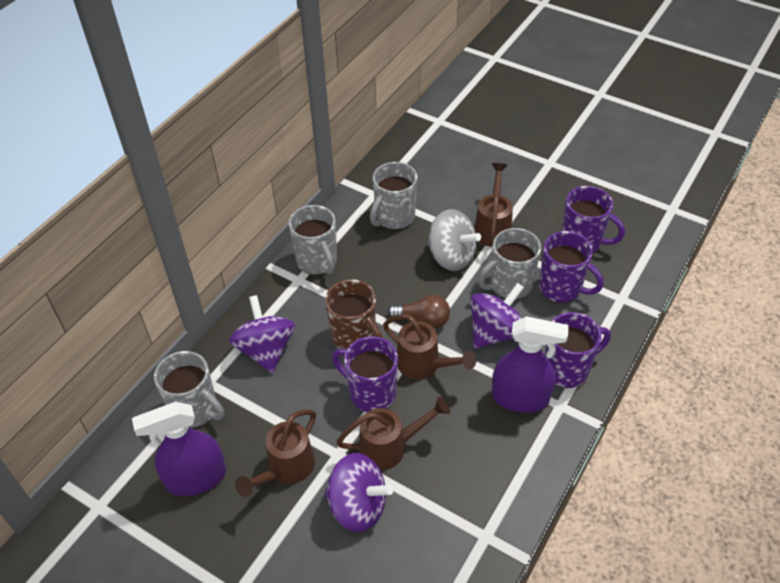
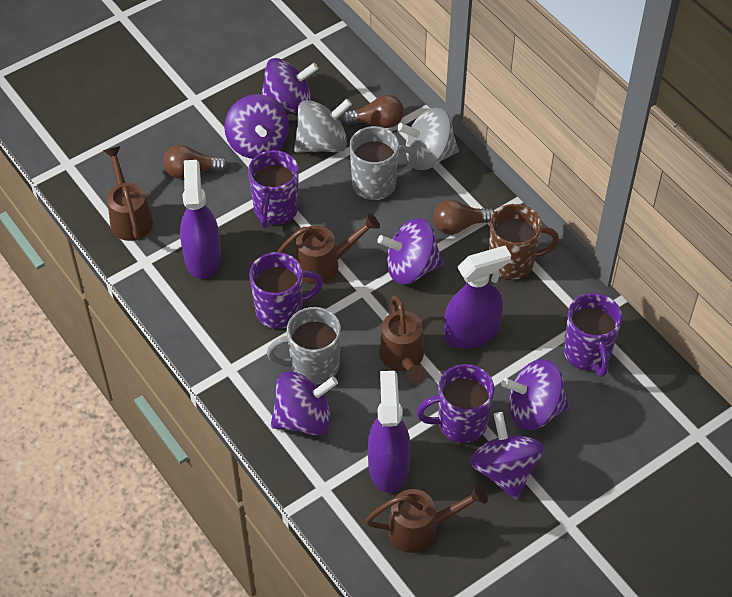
brown light bulb: 1 -> 3
grey mug: 4 -> 2
grey spinning top: 1 -> 2
purple spinning top: 3 -> 6
purple spray bottle: 2 -> 3

